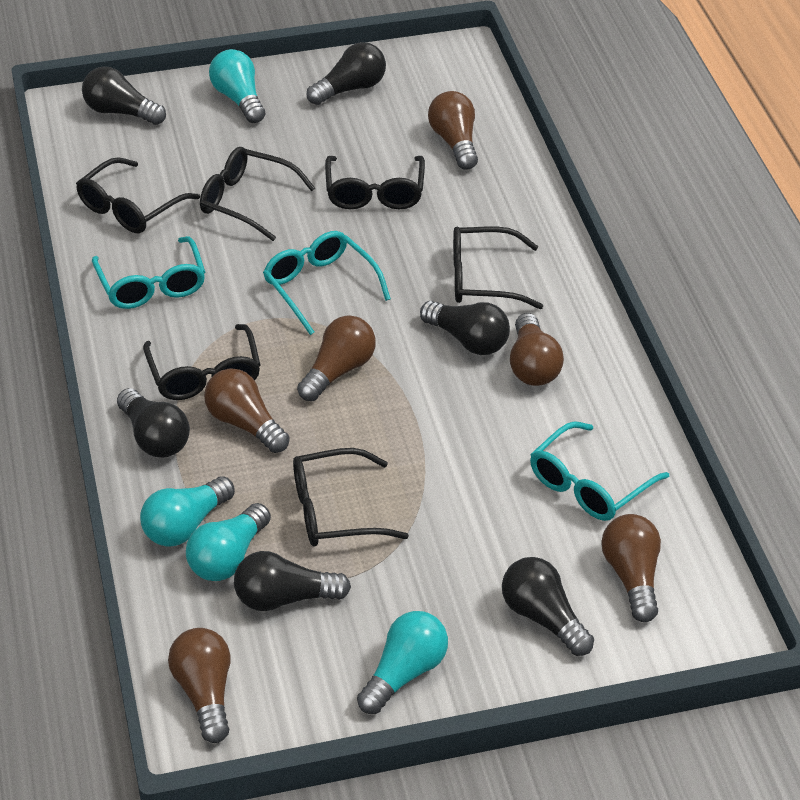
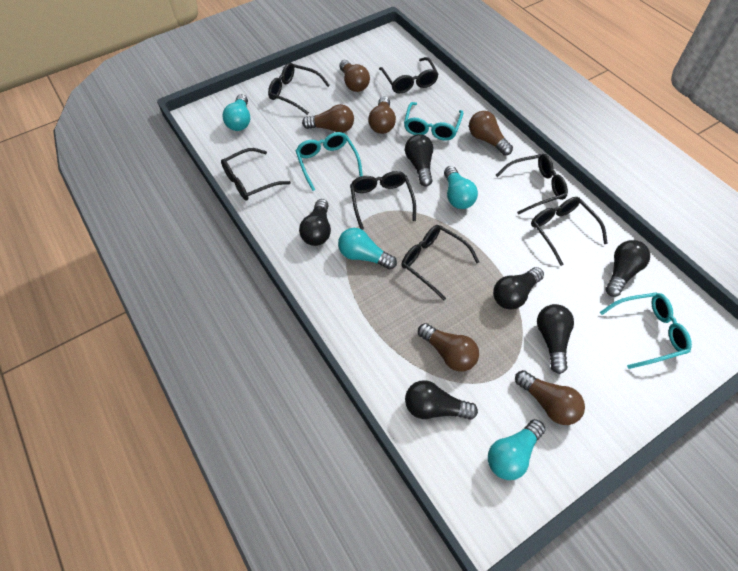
black glasses: 6 -> 7

